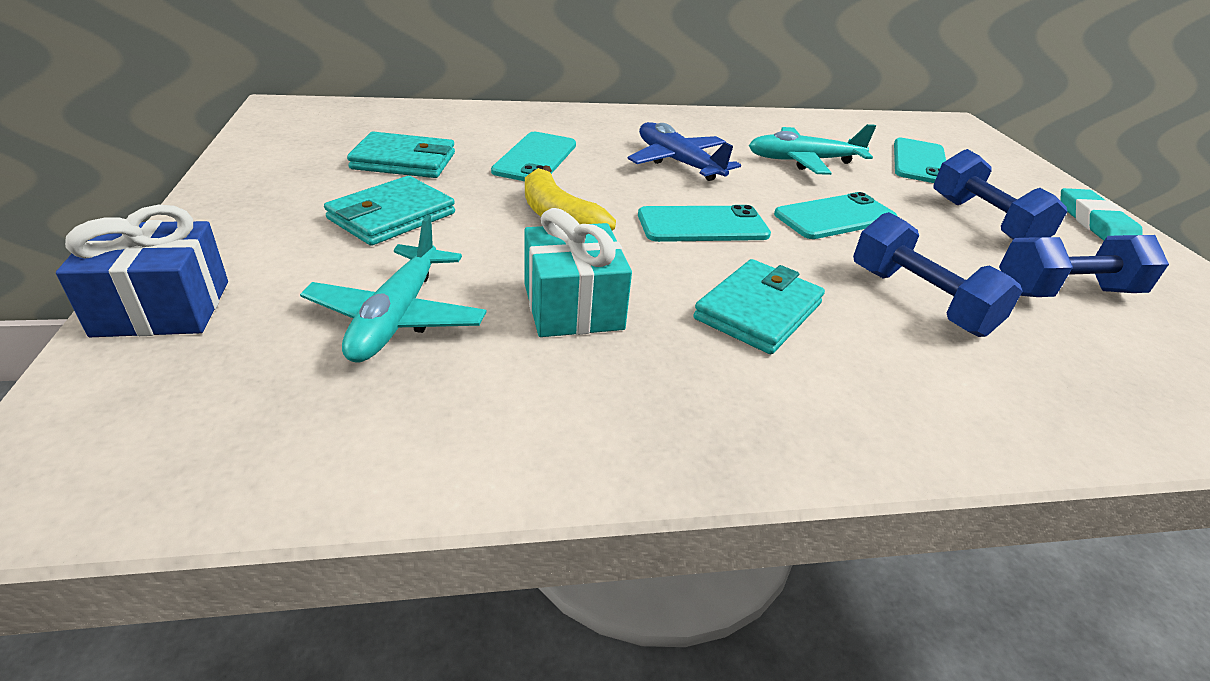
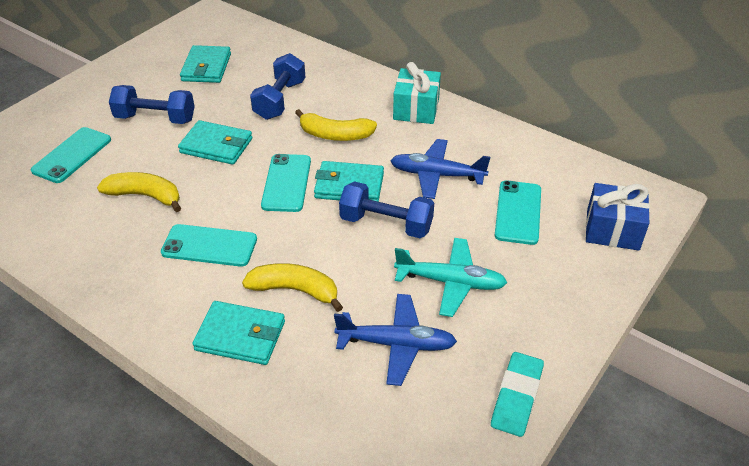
blue plane: 1 -> 2
turquoise plane: 2 -> 1
turquoise wallet: 3 -> 4
yellow banana: 1 -> 3

